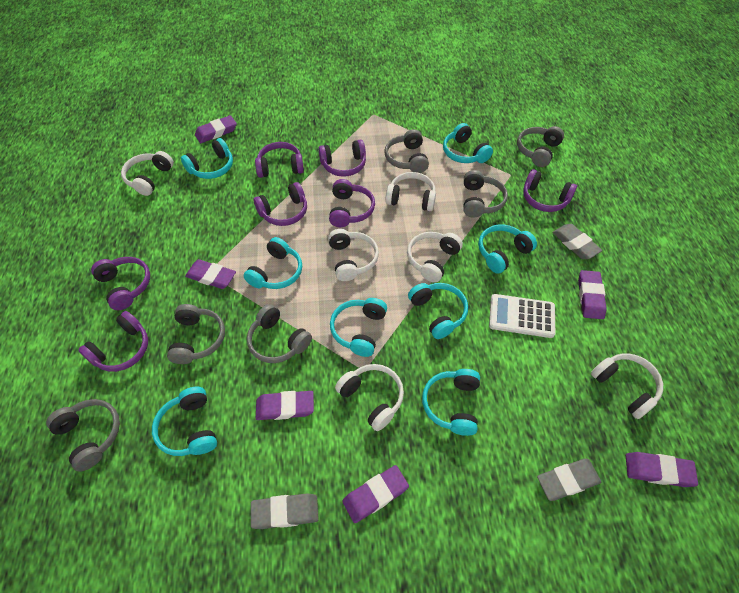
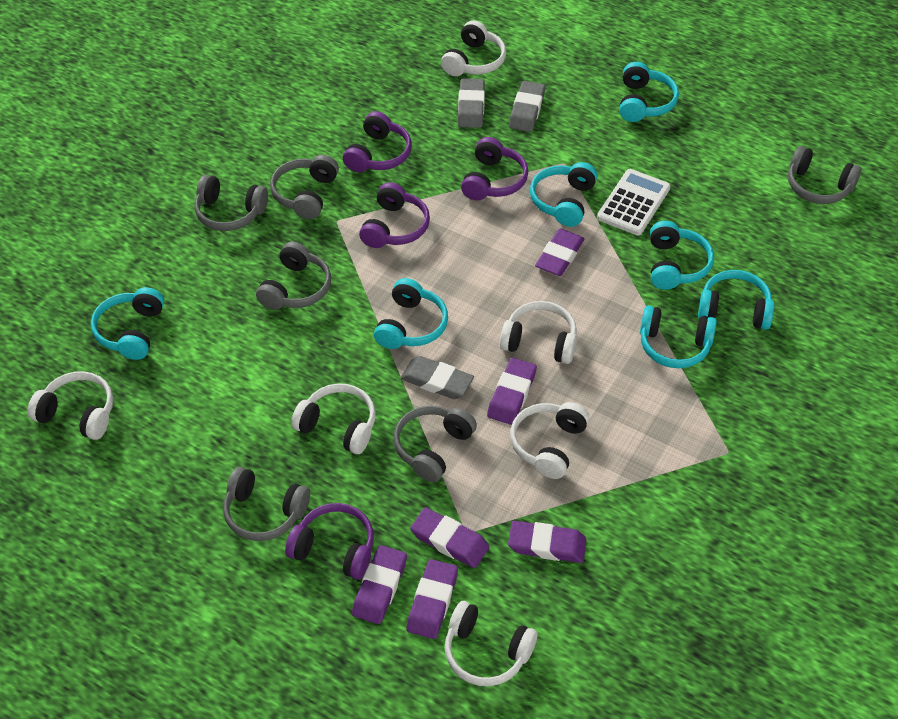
purple headphones: 7 -> 4
turquoise headphones: 8 -> 7

